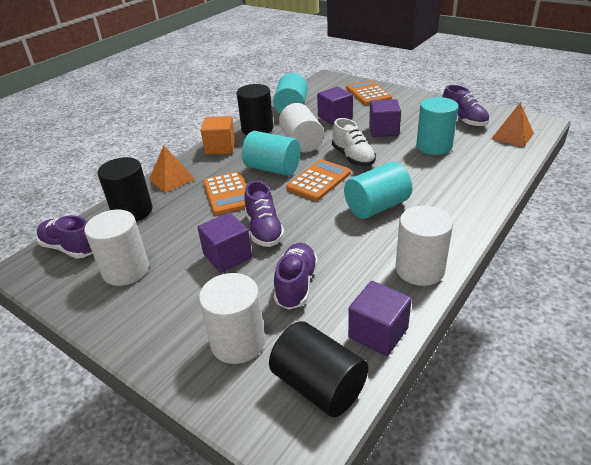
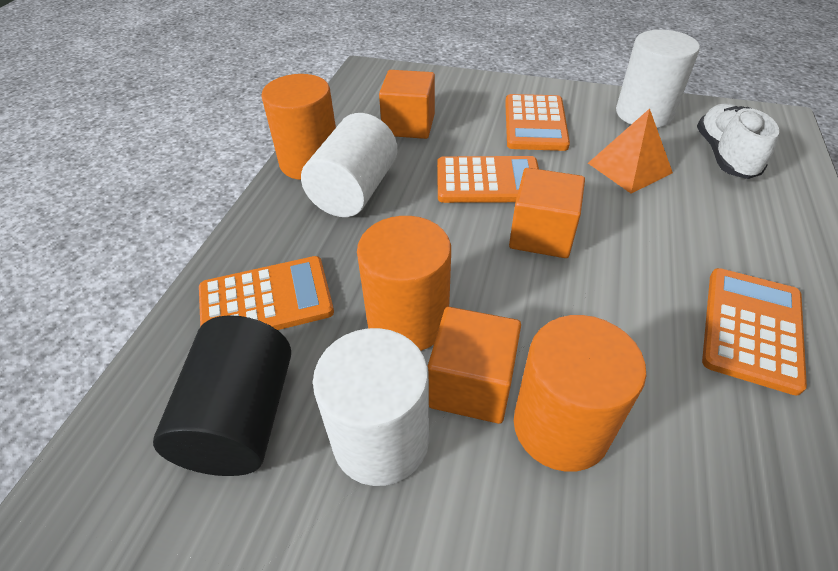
black cylinder: 3 -> 1
orange calculator: 3 -> 4
orange cube: 1 -> 3
orange cylinder: 0 -> 3
orange pyramid: 2 -> 1
purple cube: 4 -> 0
purple shoe: 4 -> 0
turquoise cylinder: 4 -> 0
white cylinder: 4 -> 3

